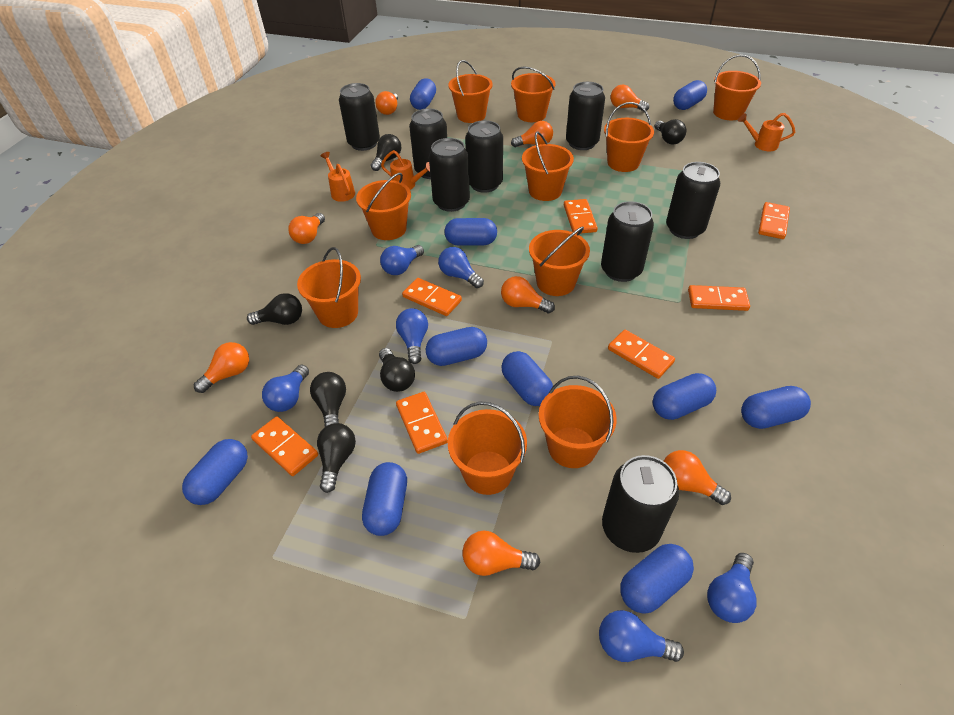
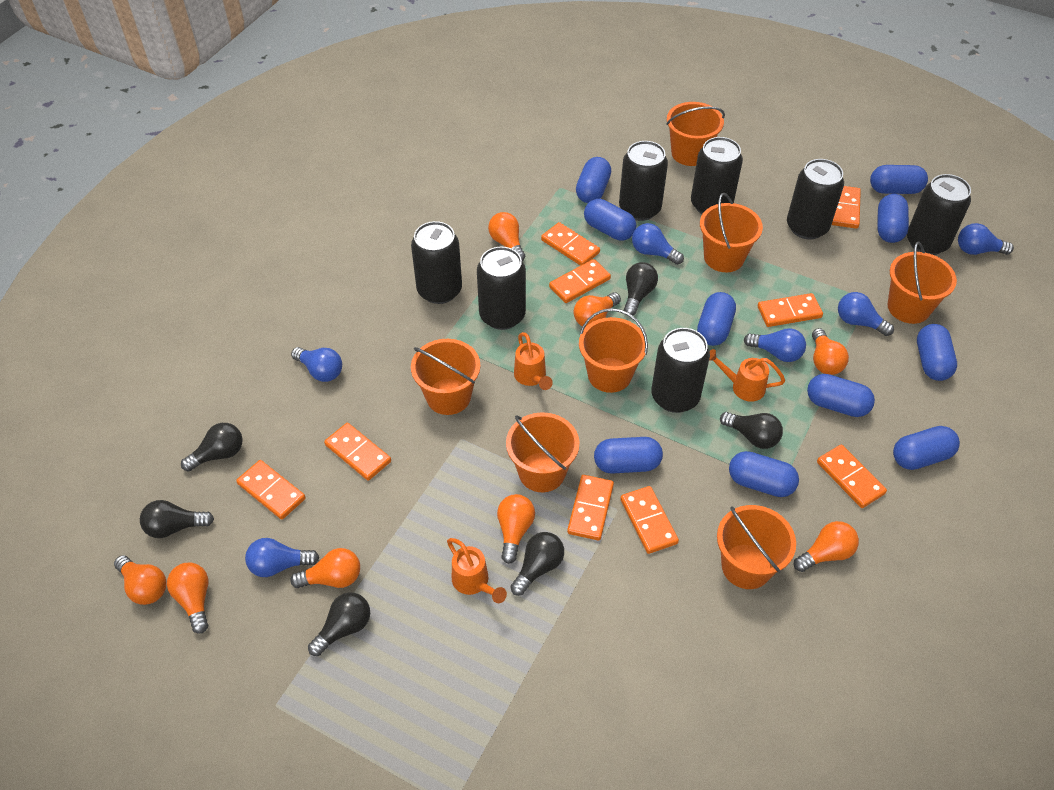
black can: 8 -> 7
orange bucket: 10 -> 7
orange domino: 7 -> 9

